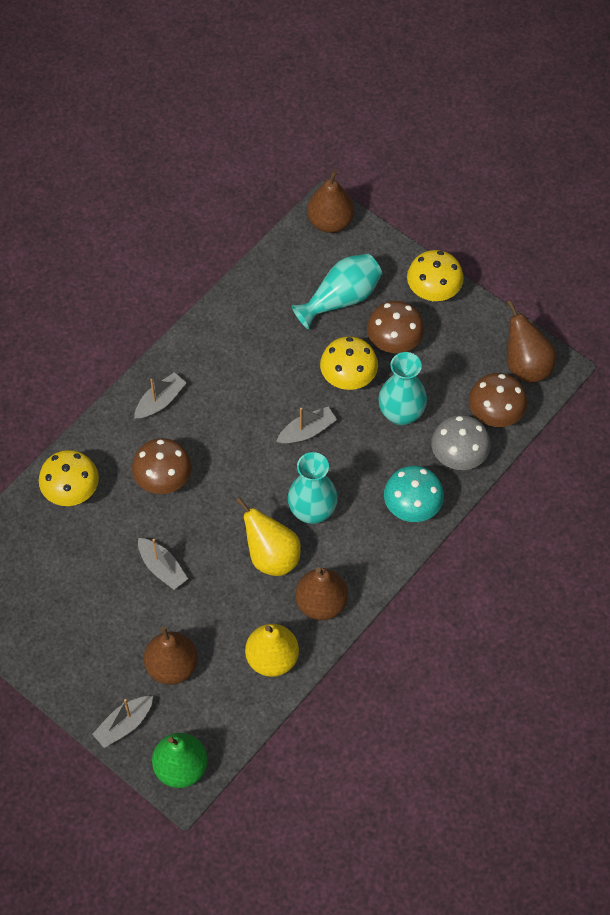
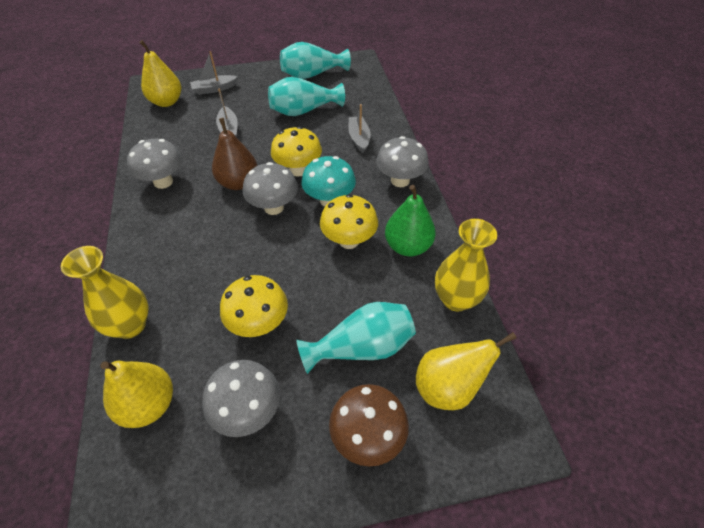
brown mushroom: 3 -> 1
brown pear: 4 -> 1
grey boat: 4 -> 3
grey mushroom: 1 -> 4
yellow pear: 2 -> 3
yellow vase: 0 -> 2

